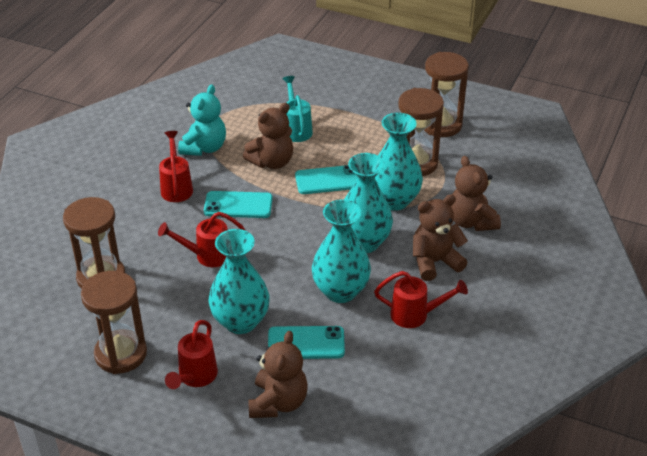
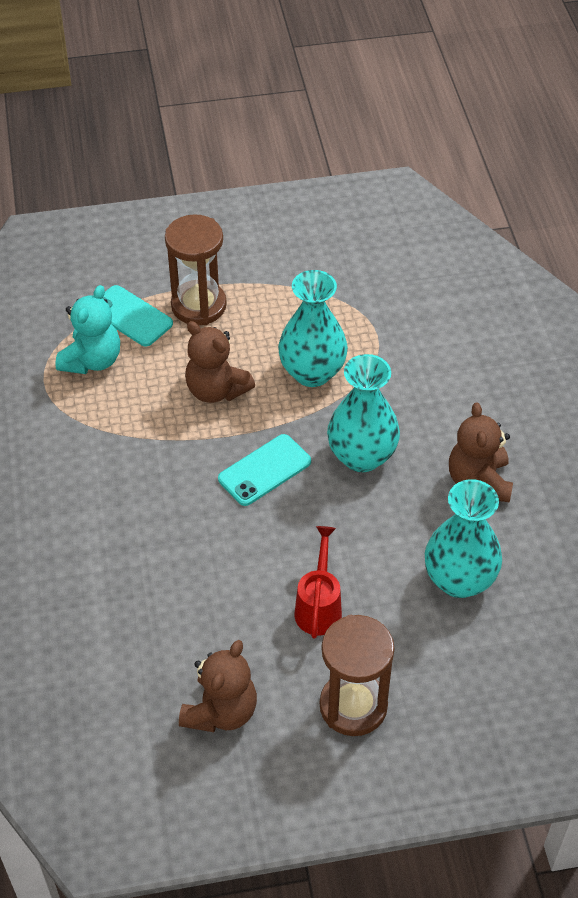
brown hourglass: 4 -> 2
brown teddy bear: 4 -> 3
red watering can: 4 -> 1
turquoise phone: 3 -> 2
turquoise vase: 4 -> 3
turquoise watering can: 1 -> 0

